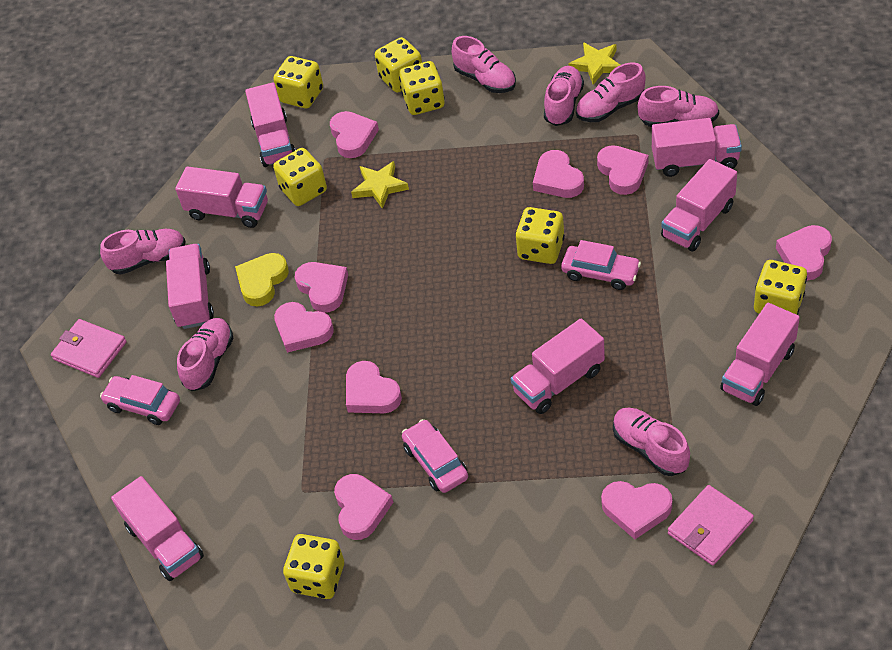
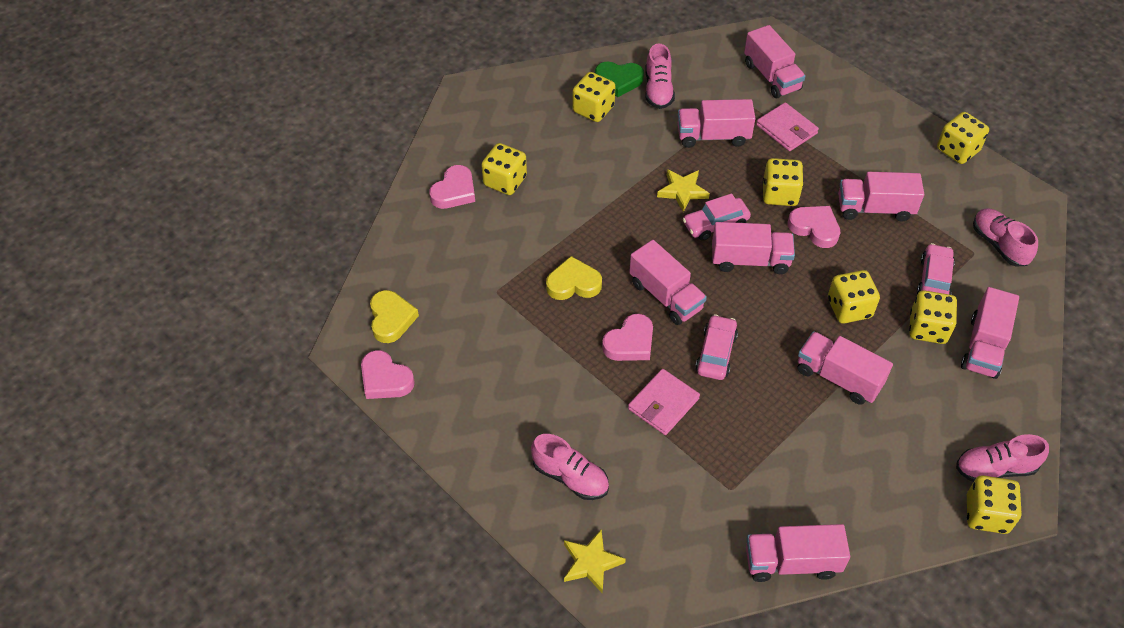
green heart: 0 -> 1
pink heart: 9 -> 4
pink shoe: 7 -> 4
yellow heart: 1 -> 2

